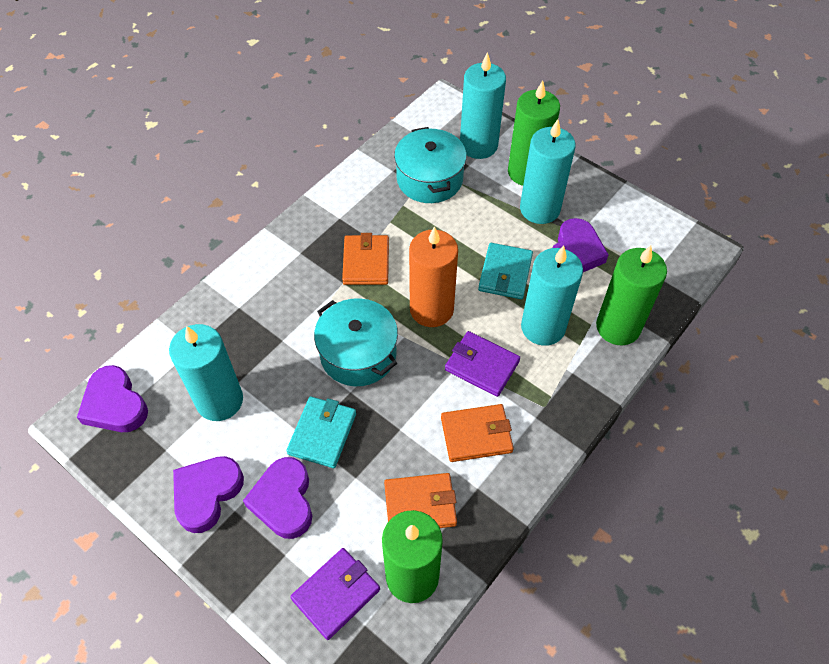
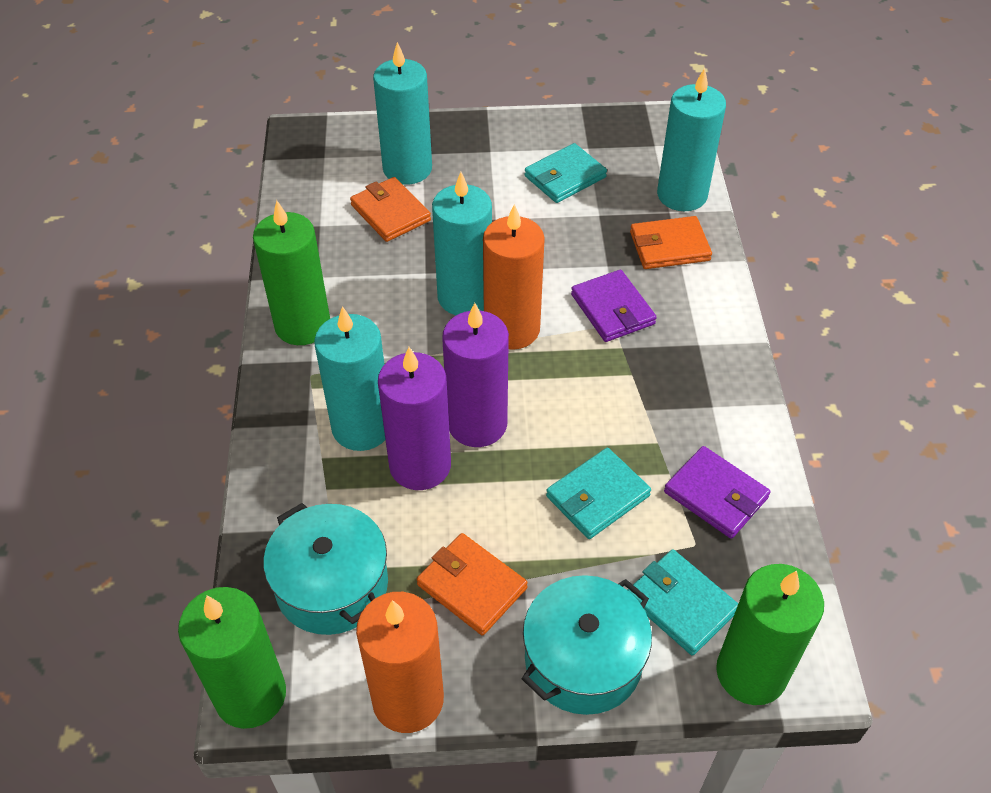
orange candle: 1 -> 2
purple candle: 0 -> 2
purple heart: 4 -> 0
turquoise wallet: 2 -> 3

